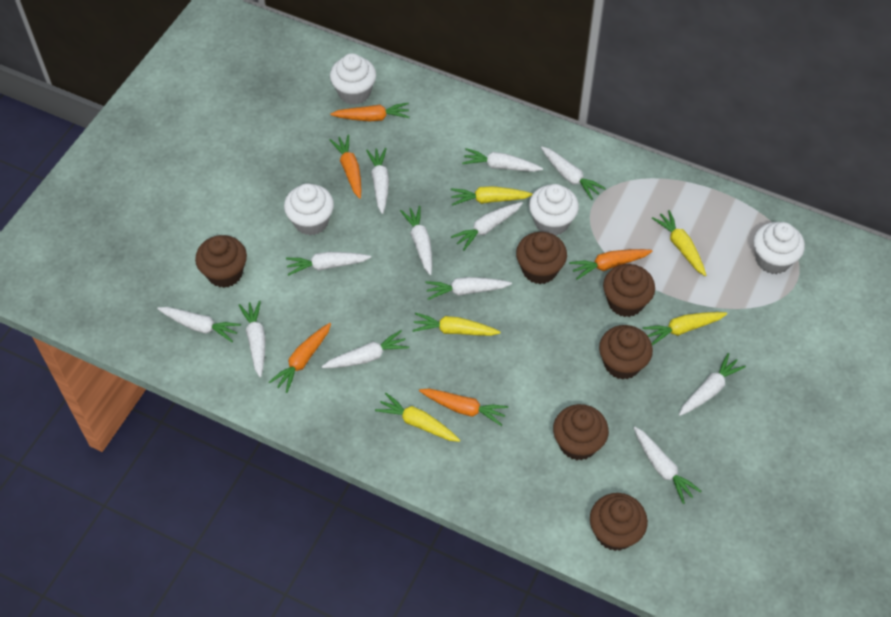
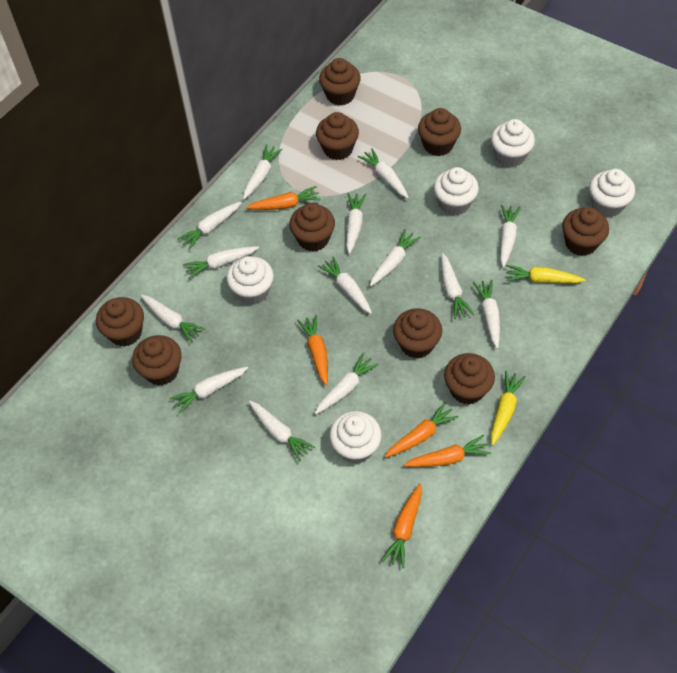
brown cupcake: 6 -> 9
white carrot: 12 -> 14
white cupcake: 4 -> 5
yellow carrot: 5 -> 2

